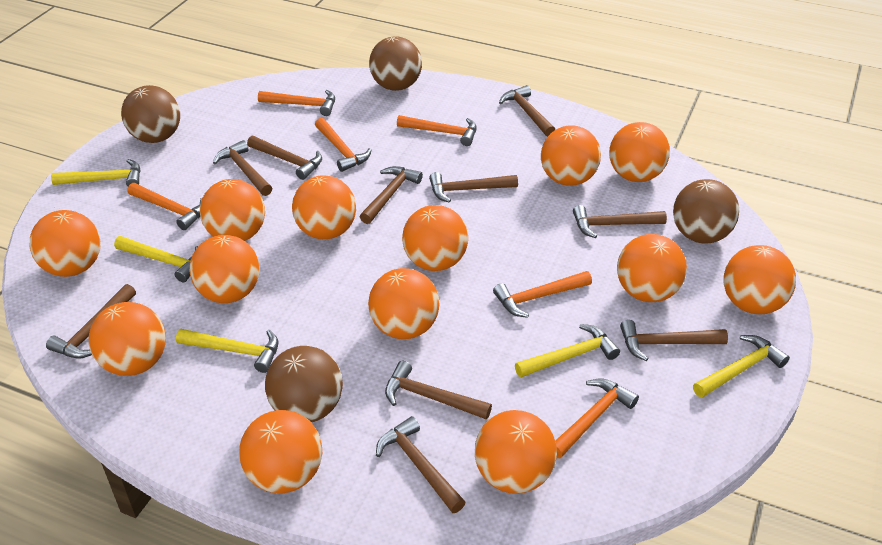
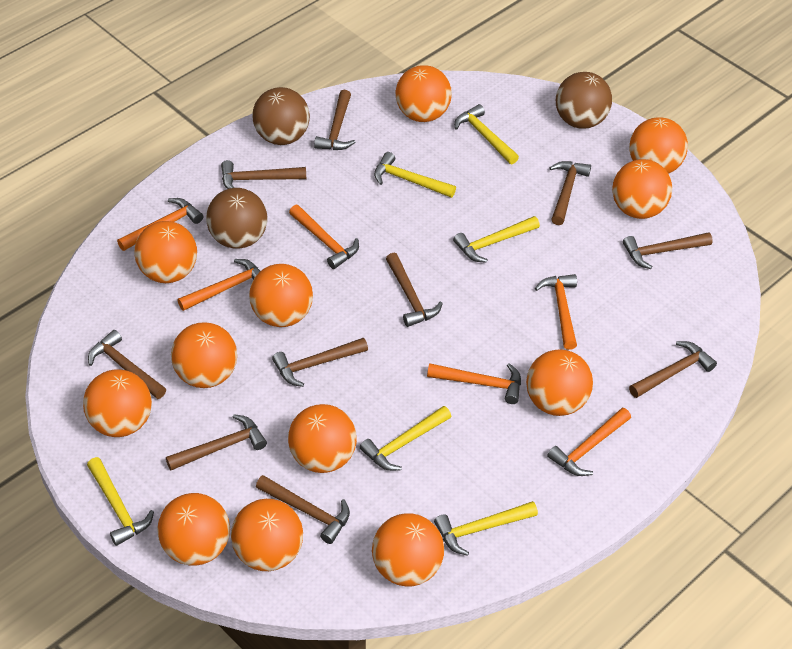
brown ball: 4 -> 3
orange ball: 13 -> 12
yellow hammer: 5 -> 6

